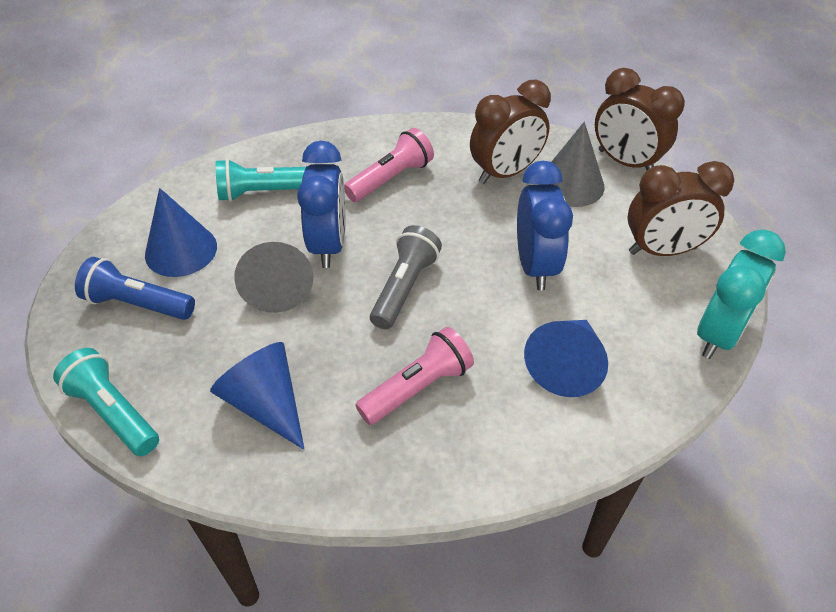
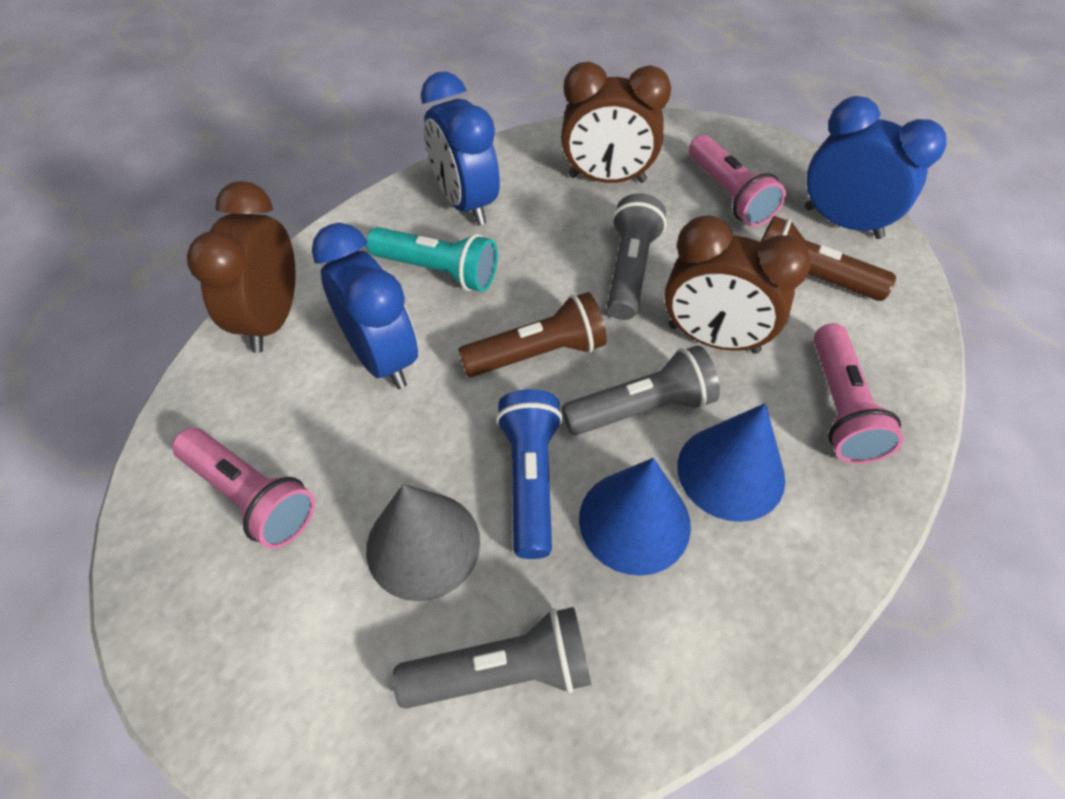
blue clock: 2 -> 3
blue cone: 3 -> 2
brown flashlight: 0 -> 2
grey cone: 2 -> 1
grey flashlight: 1 -> 3
pink flashlight: 2 -> 3
turquoise clock: 1 -> 0
turquoise flashlight: 2 -> 1

